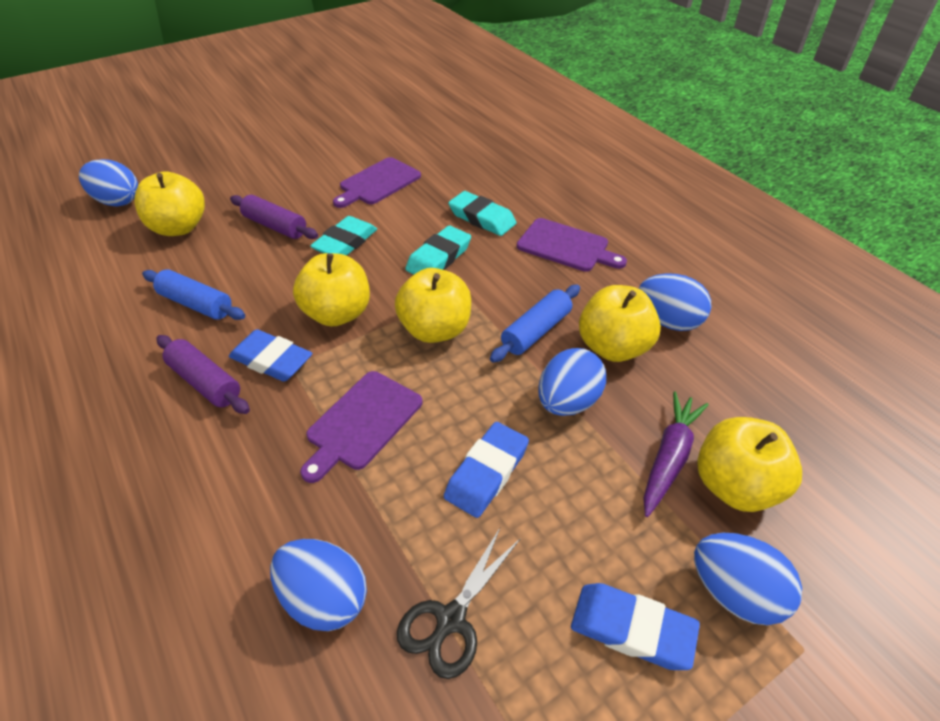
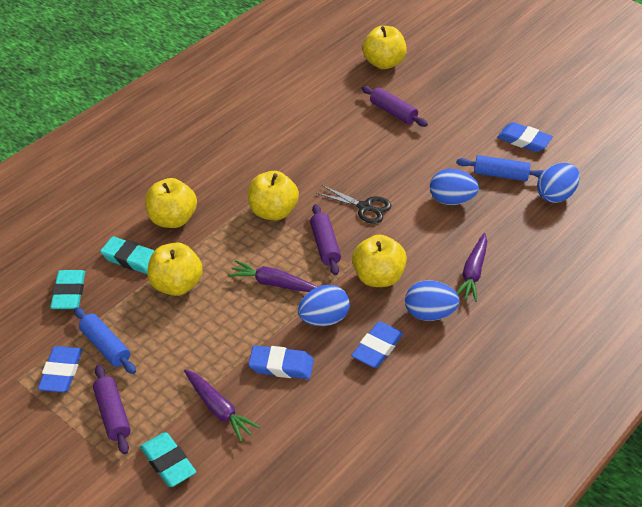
blue egg: 5 -> 4
blue eraser: 3 -> 4
purple carrot: 1 -> 3
purple cutting board: 3 -> 0
purple rolling pin: 2 -> 3

